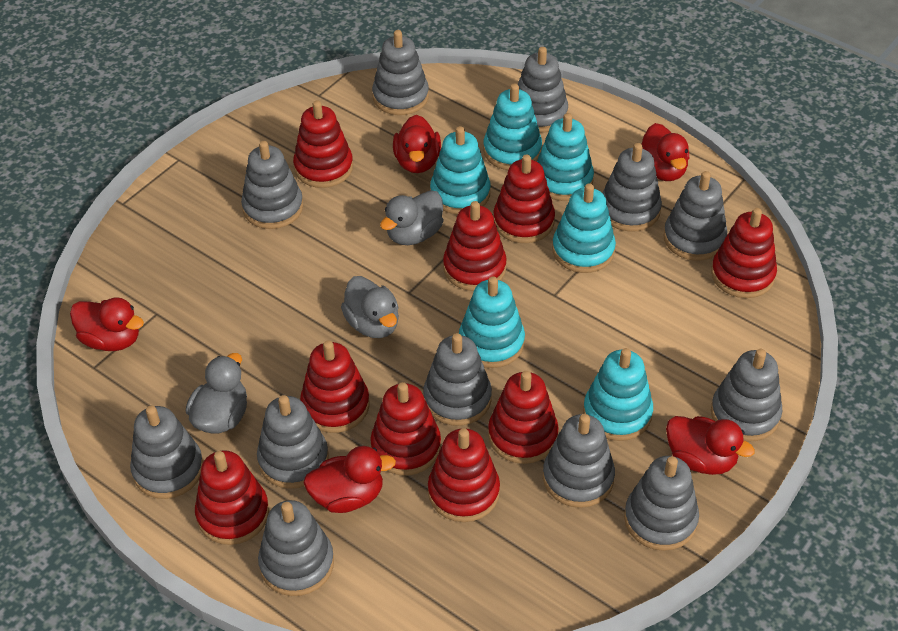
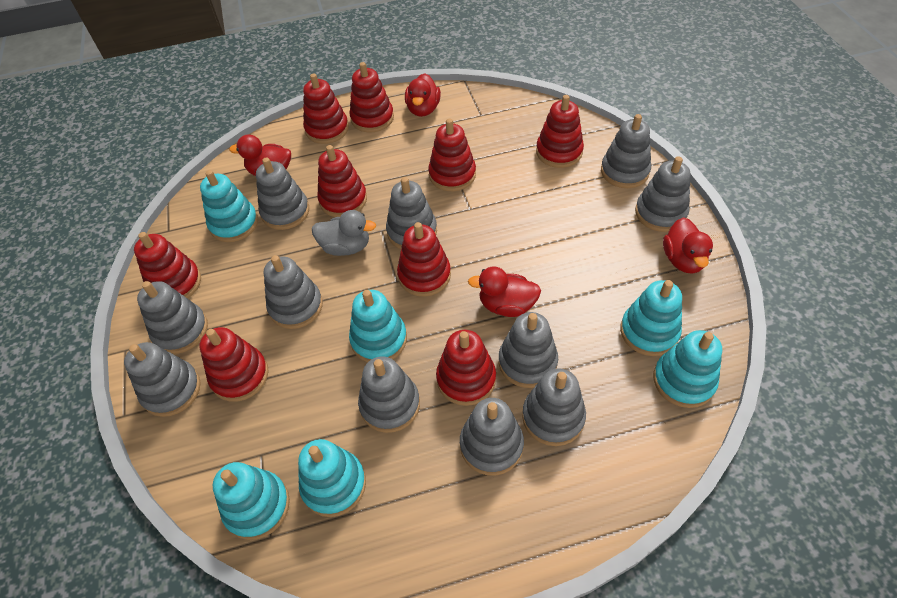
grey duck: 3 -> 1
grey stacking toy: 12 -> 11
red duck: 5 -> 4

